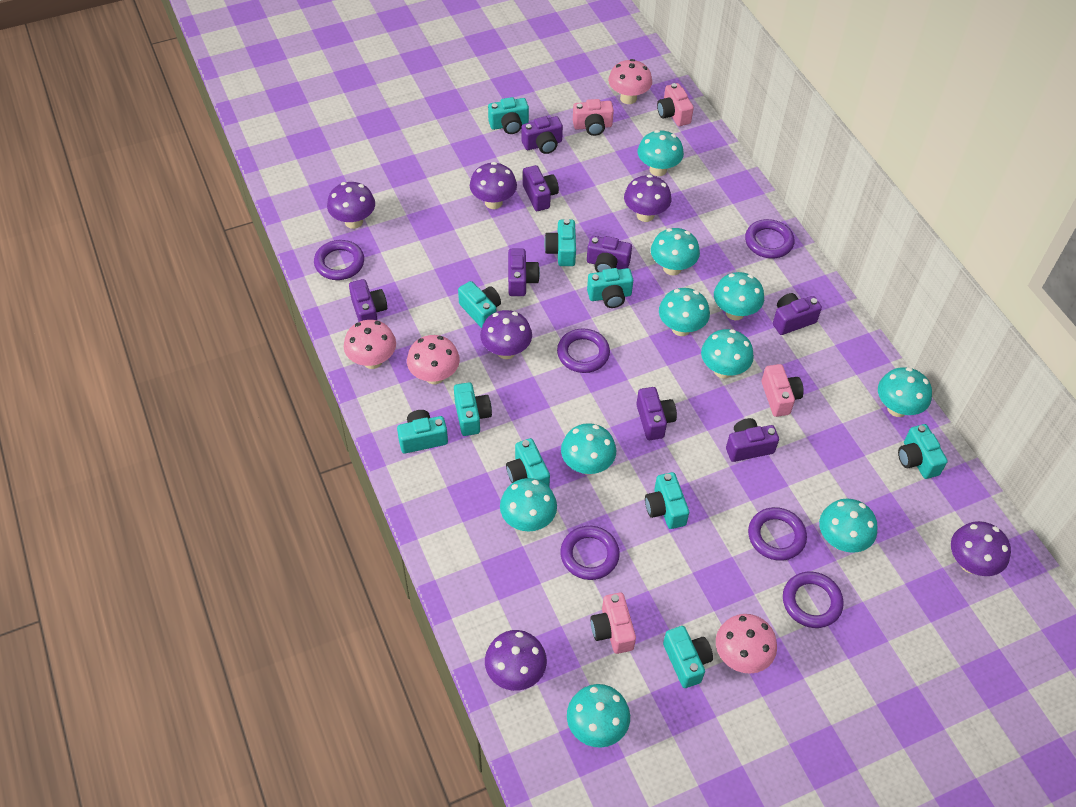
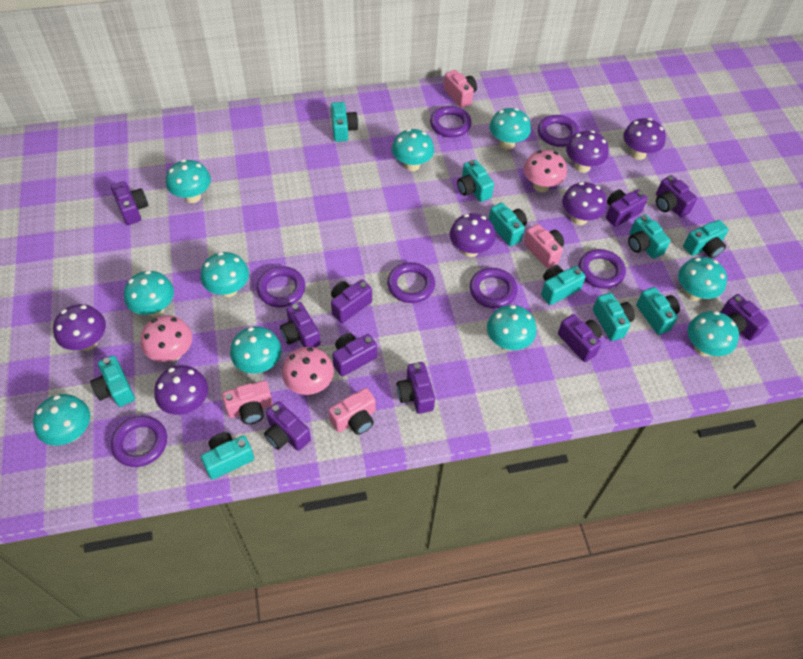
pink mushroom: 4 -> 3
purple camera: 8 -> 10
purple ring: 6 -> 7

